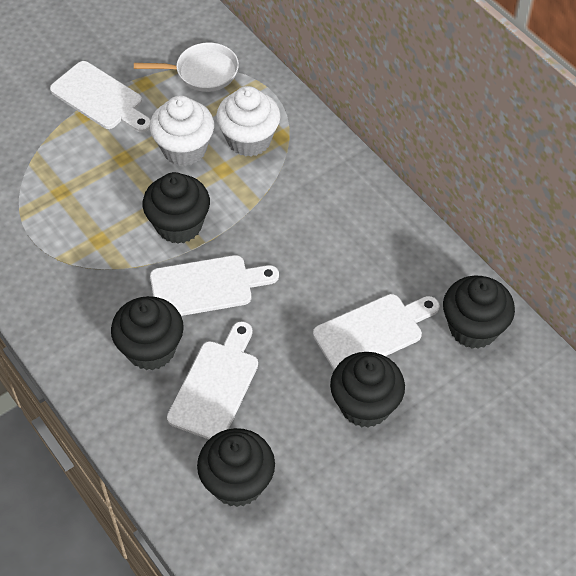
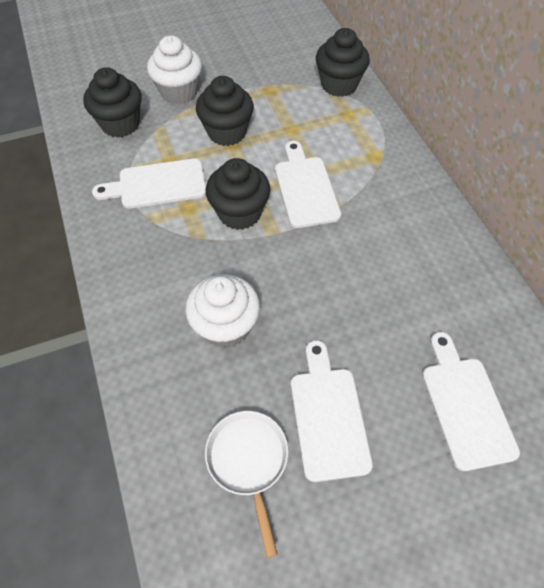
black cupcake: 5 -> 4

